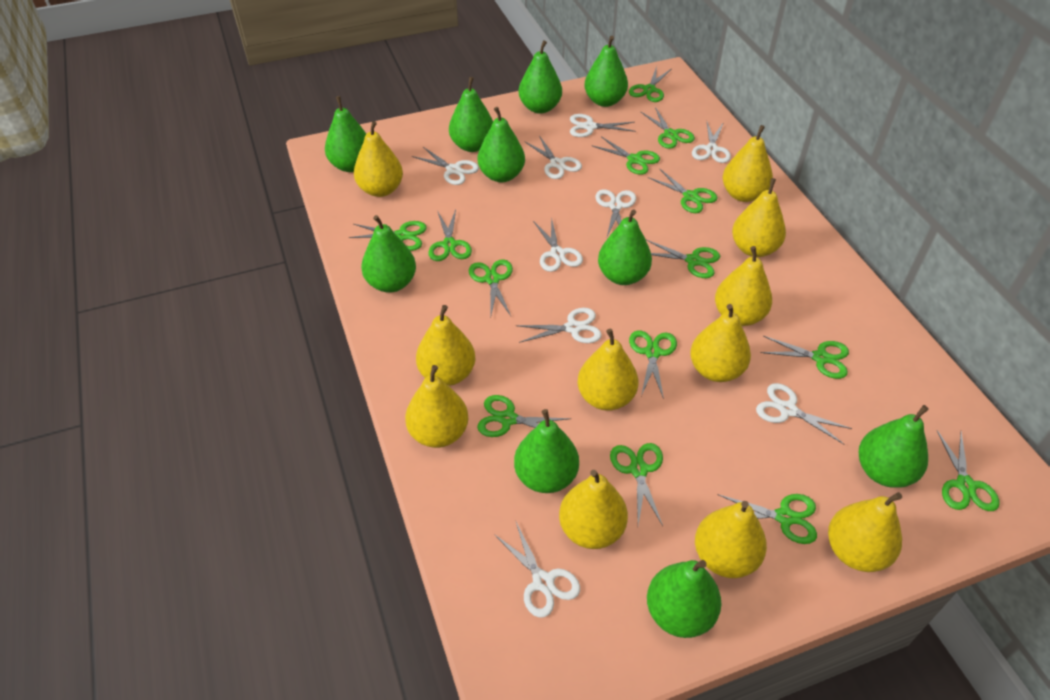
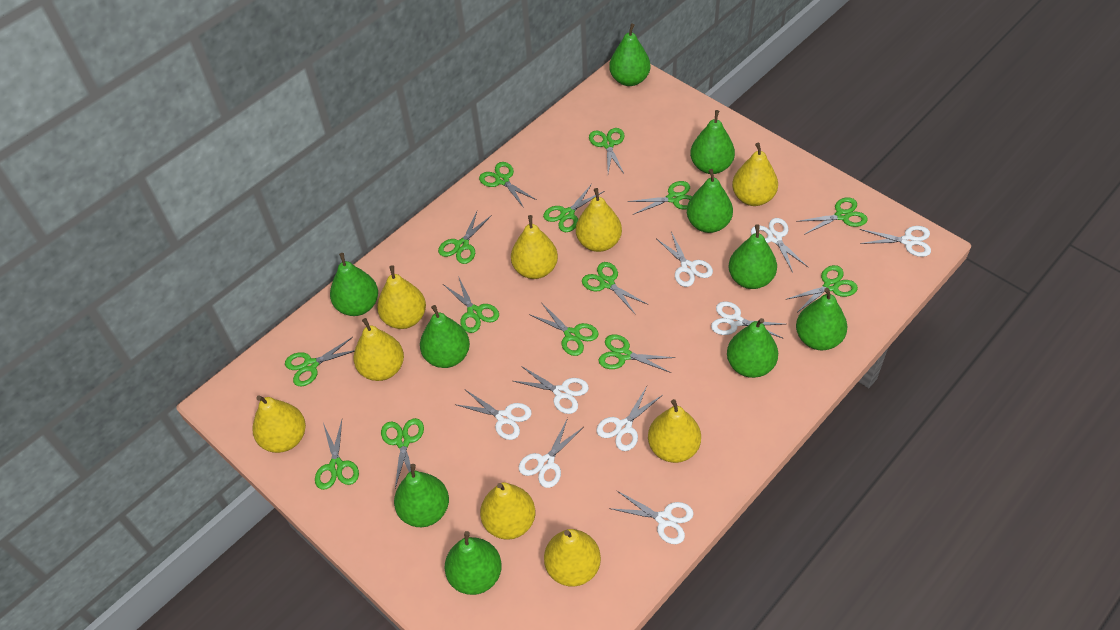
yellow pear: 11 -> 9

